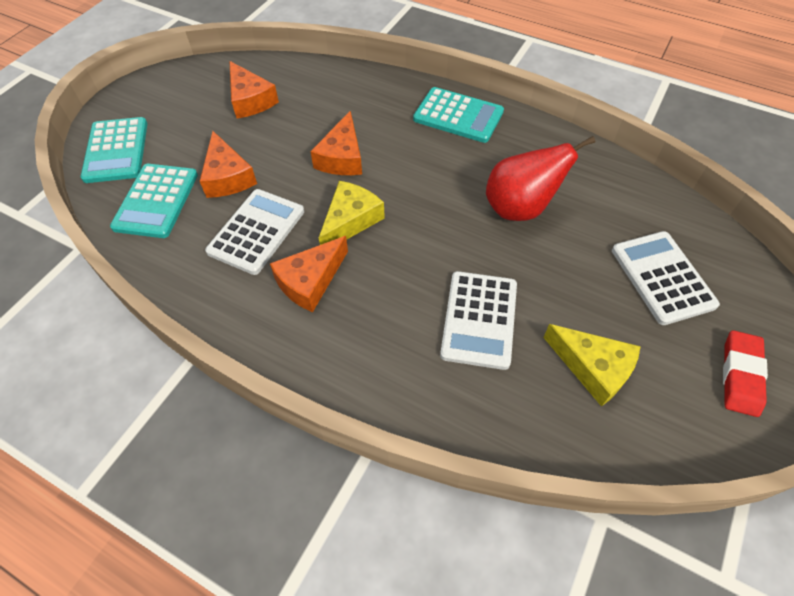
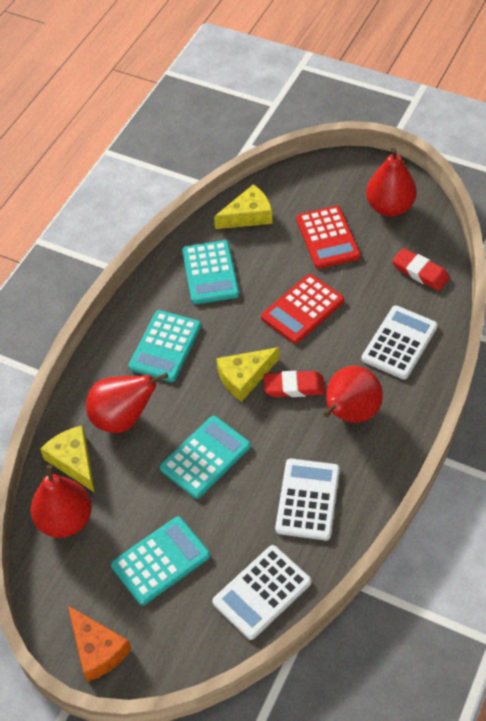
orange cheese: 4 -> 1
red calculator: 0 -> 2
red eraser: 1 -> 2
red pear: 1 -> 4
turquoise calculator: 3 -> 4
yellow cheese: 2 -> 3

